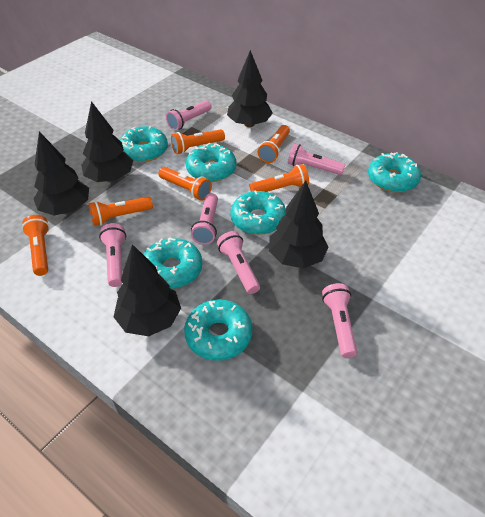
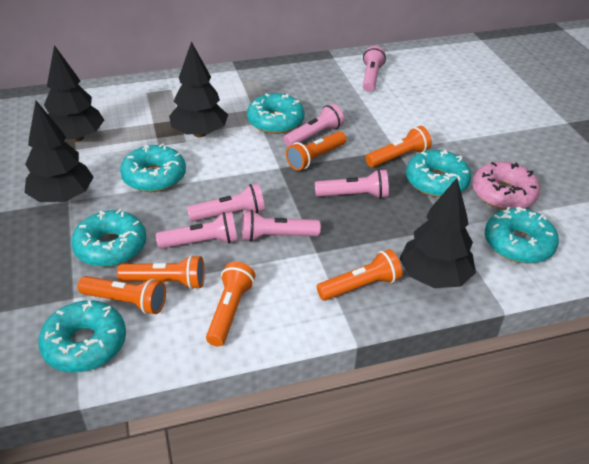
black tree: 5 -> 4
pink donut: 0 -> 1

